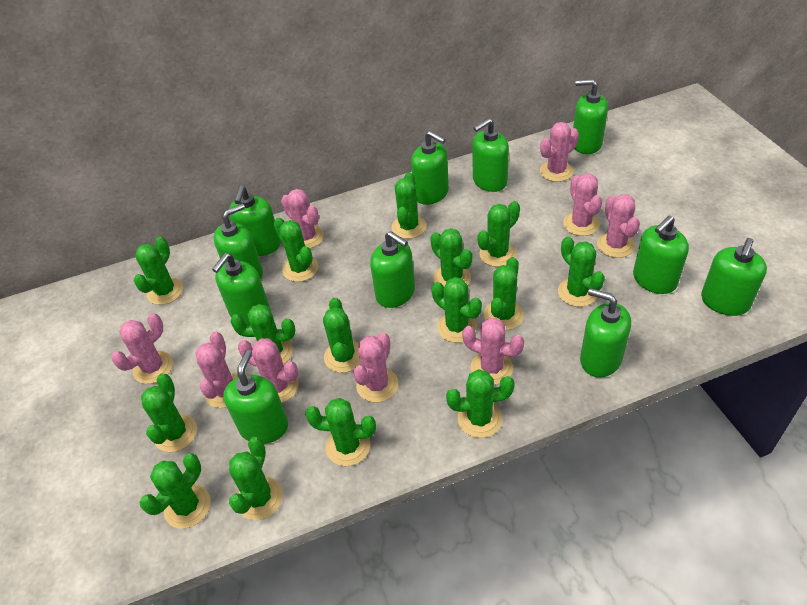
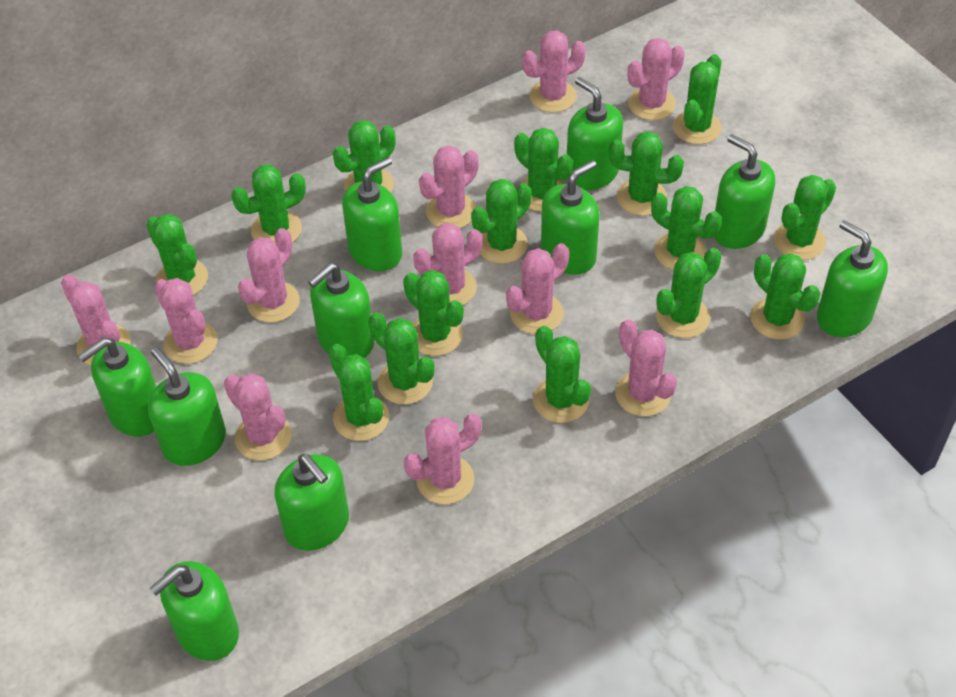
green soap dispenser: 11 -> 10
pink cactus: 9 -> 11

